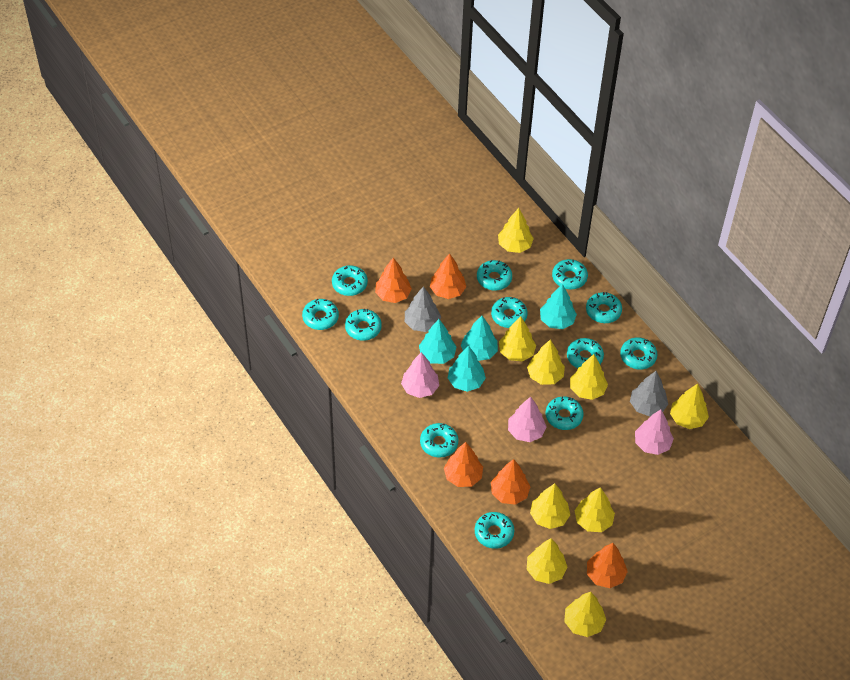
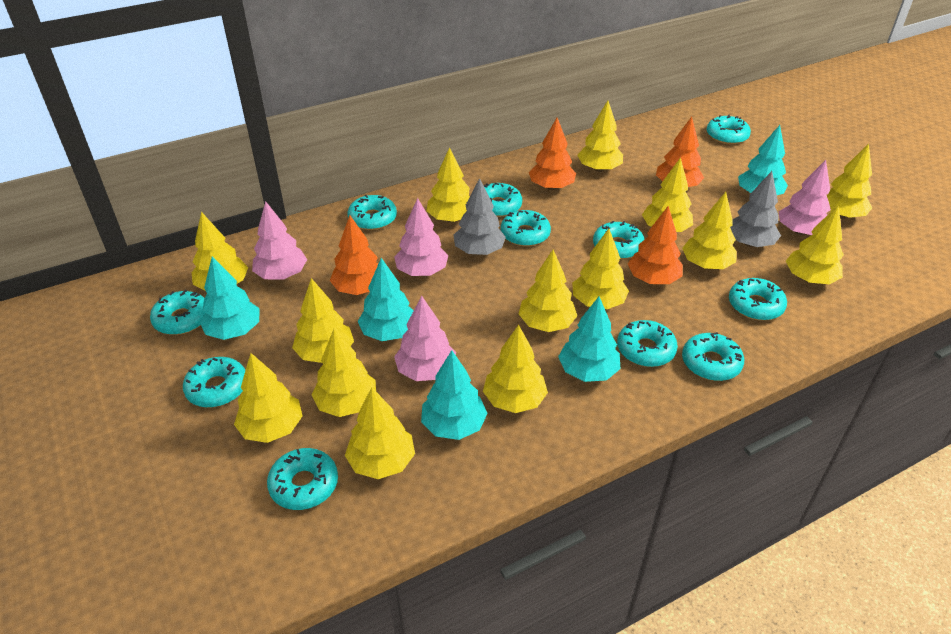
orange tree: 5 -> 4
pink tree: 3 -> 4
turquoise donut: 12 -> 11
turquoise tree: 4 -> 5
yellow tree: 9 -> 14

